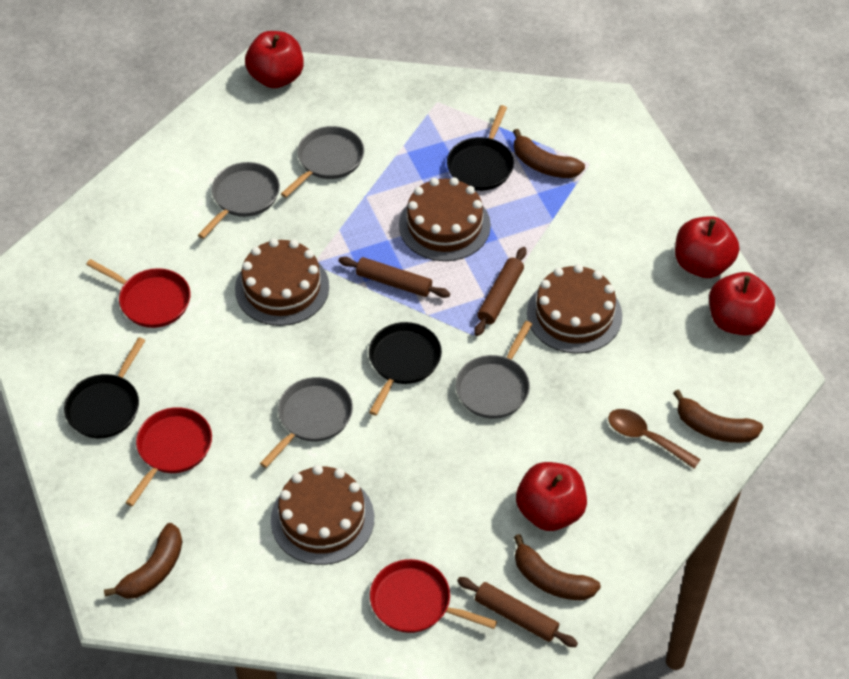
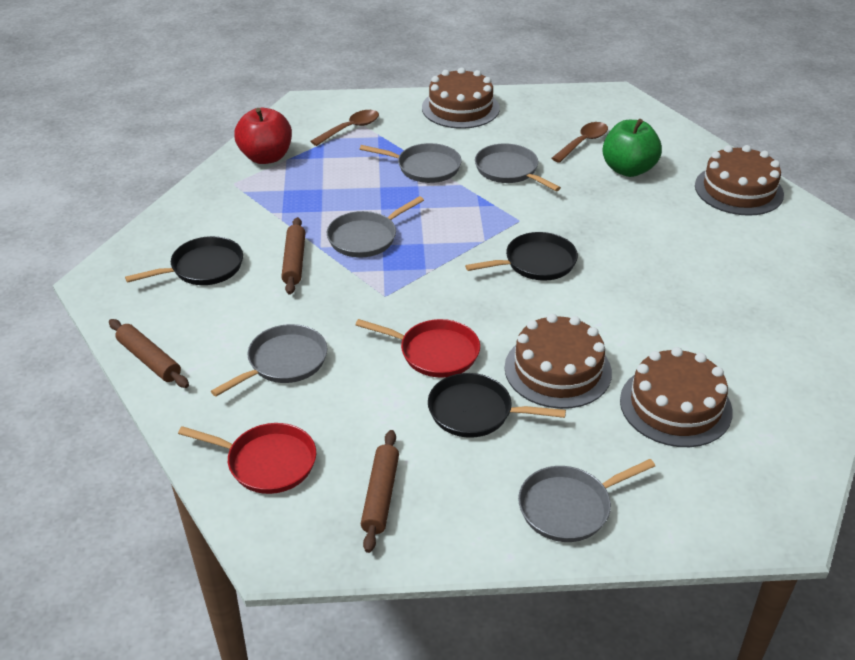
brown banana: 4 -> 0
brown spoon: 1 -> 2
green apple: 0 -> 1
grey pan: 4 -> 5
red apple: 4 -> 1
red pan: 3 -> 2

